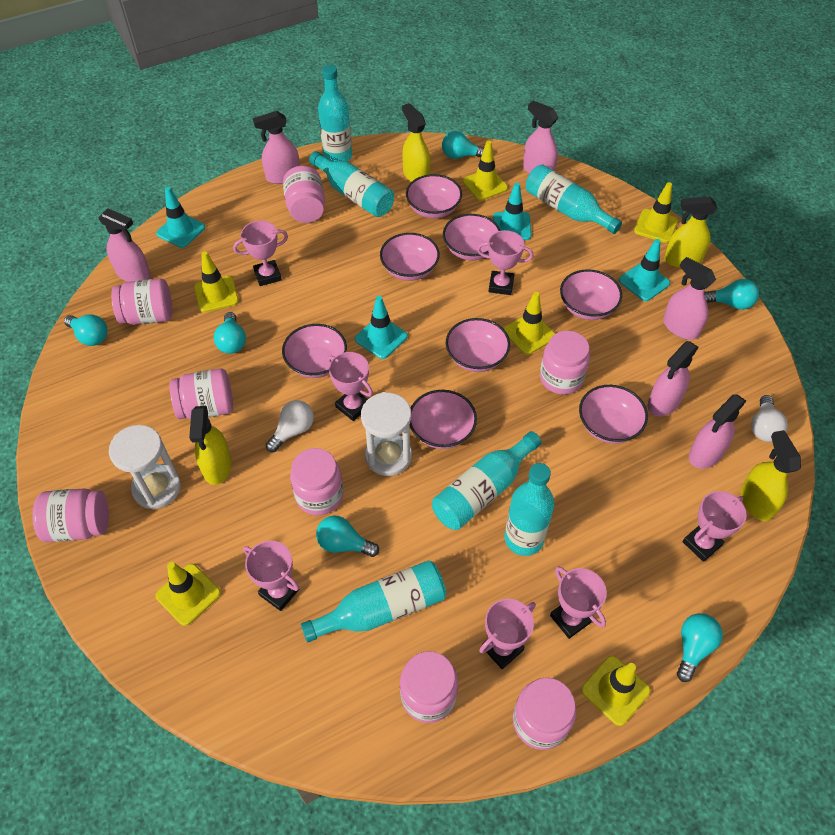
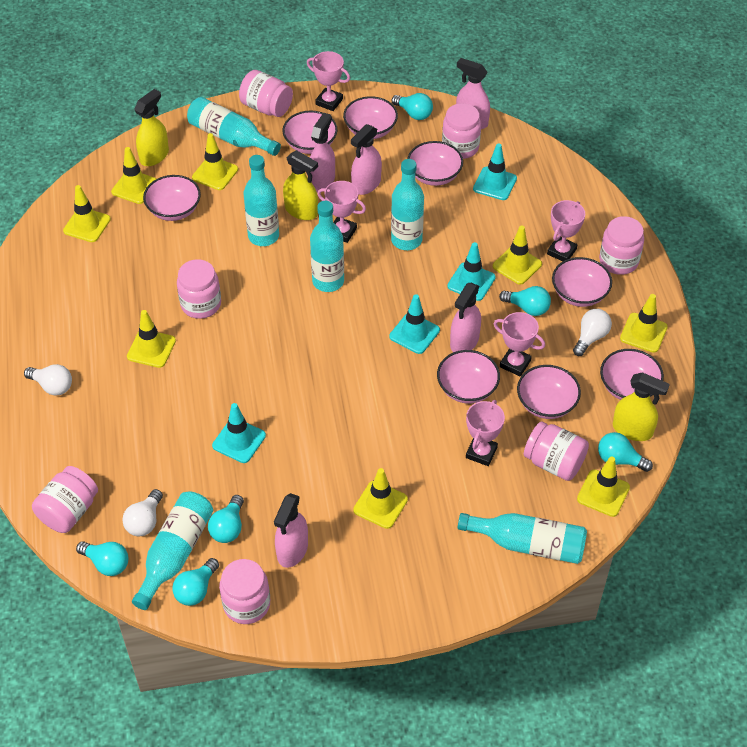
pink jar: 8 -> 7
pink spray bottle: 6 -> 5
pink trophy: 7 -> 5
white hourglass: 2 -> 0
white light bulb: 2 -> 3
yellow spray bottle: 4 -> 3
yellow traffic cone: 6 -> 8

